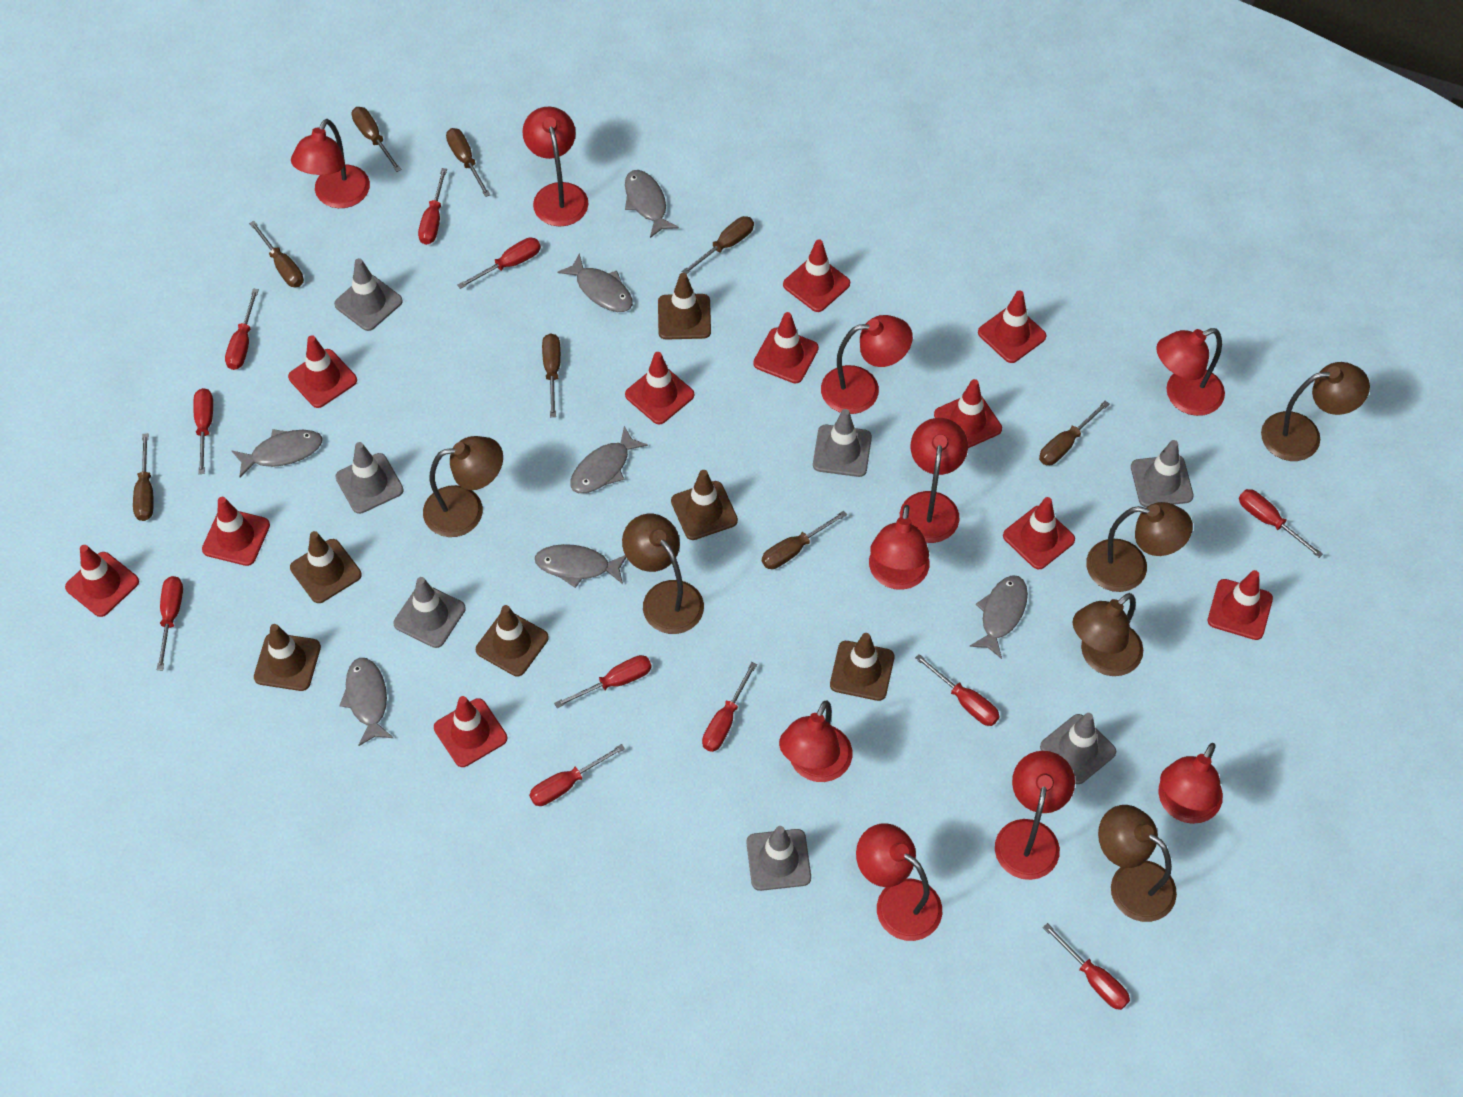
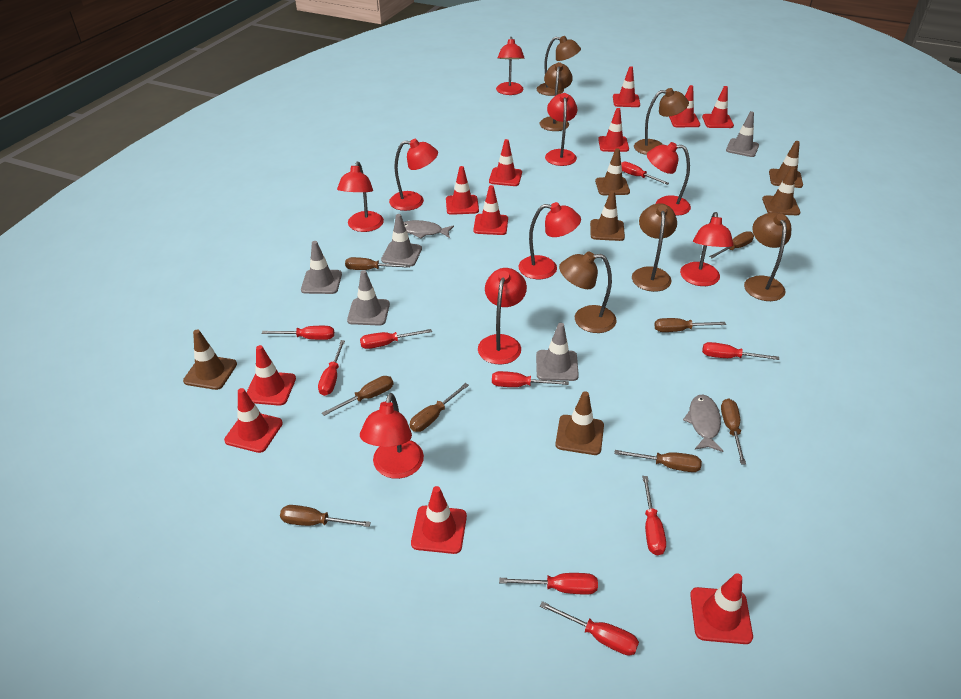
grey fish: 7 -> 2
grey traffic cone: 7 -> 5
red lamp: 10 -> 9
red screwdriver: 11 -> 9

